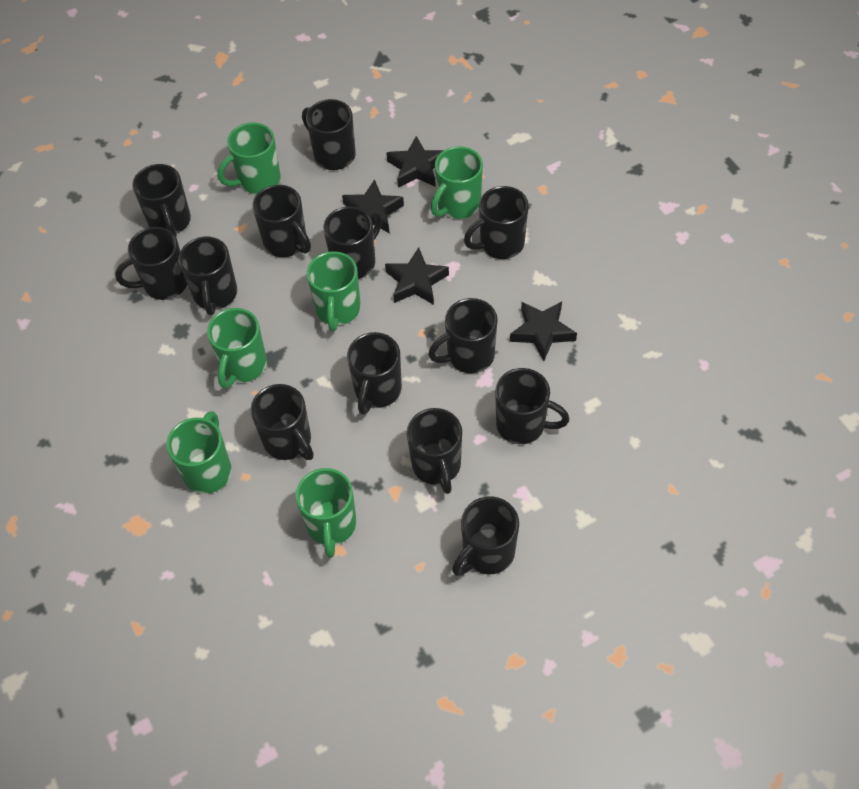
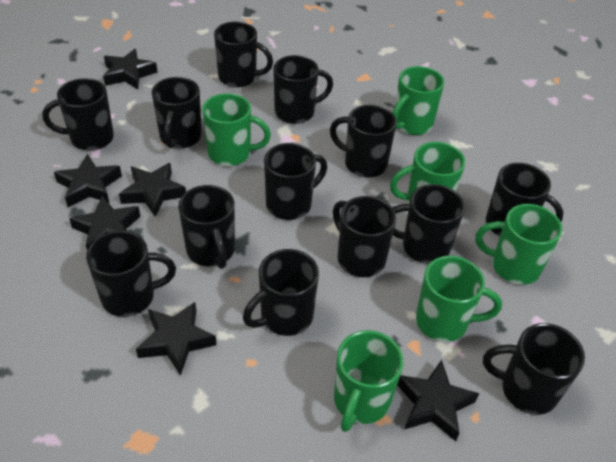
black star: 4 -> 6

